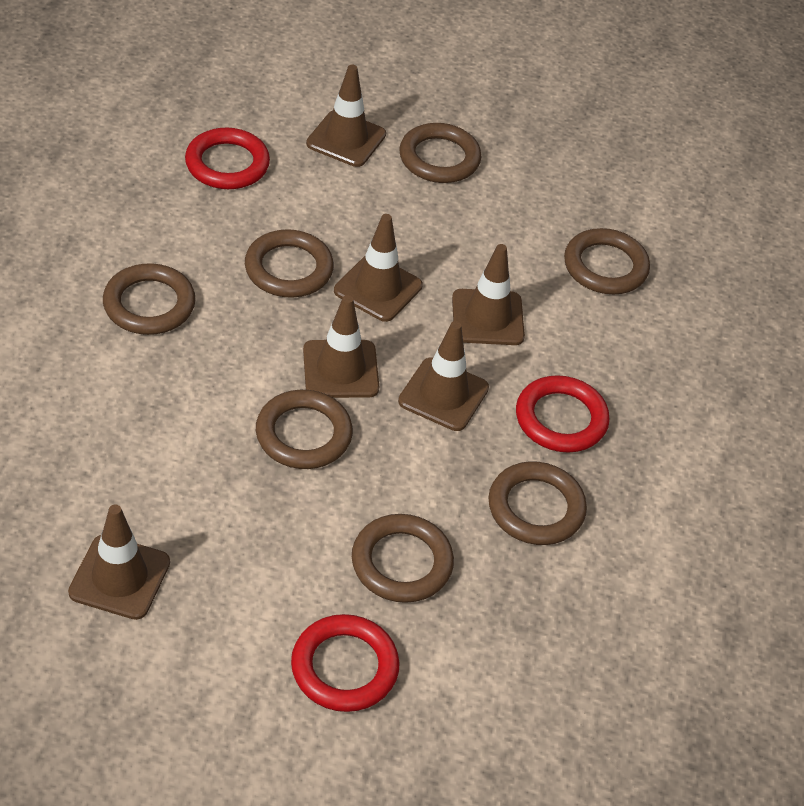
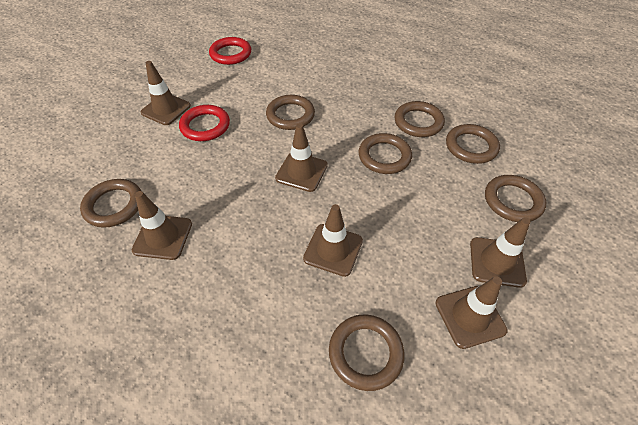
red ring: 3 -> 2

